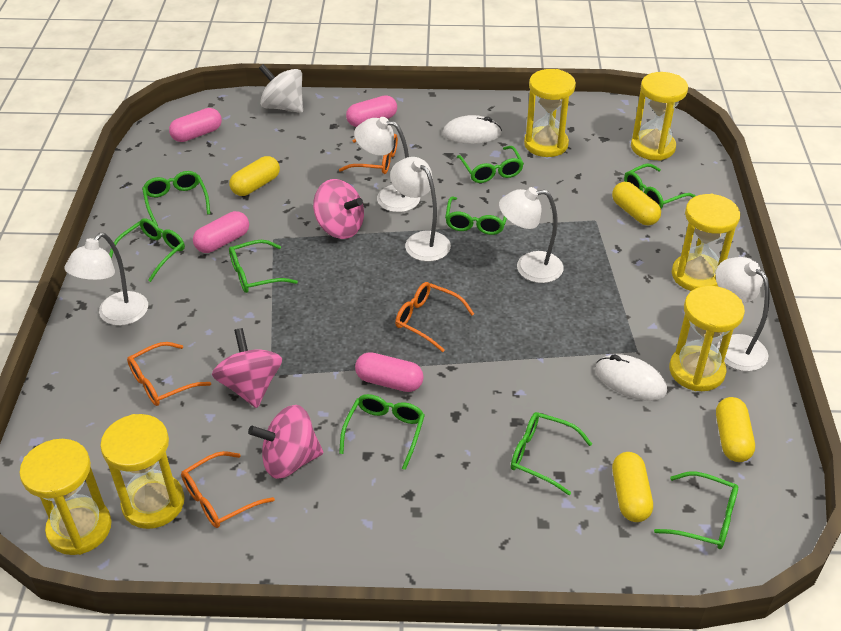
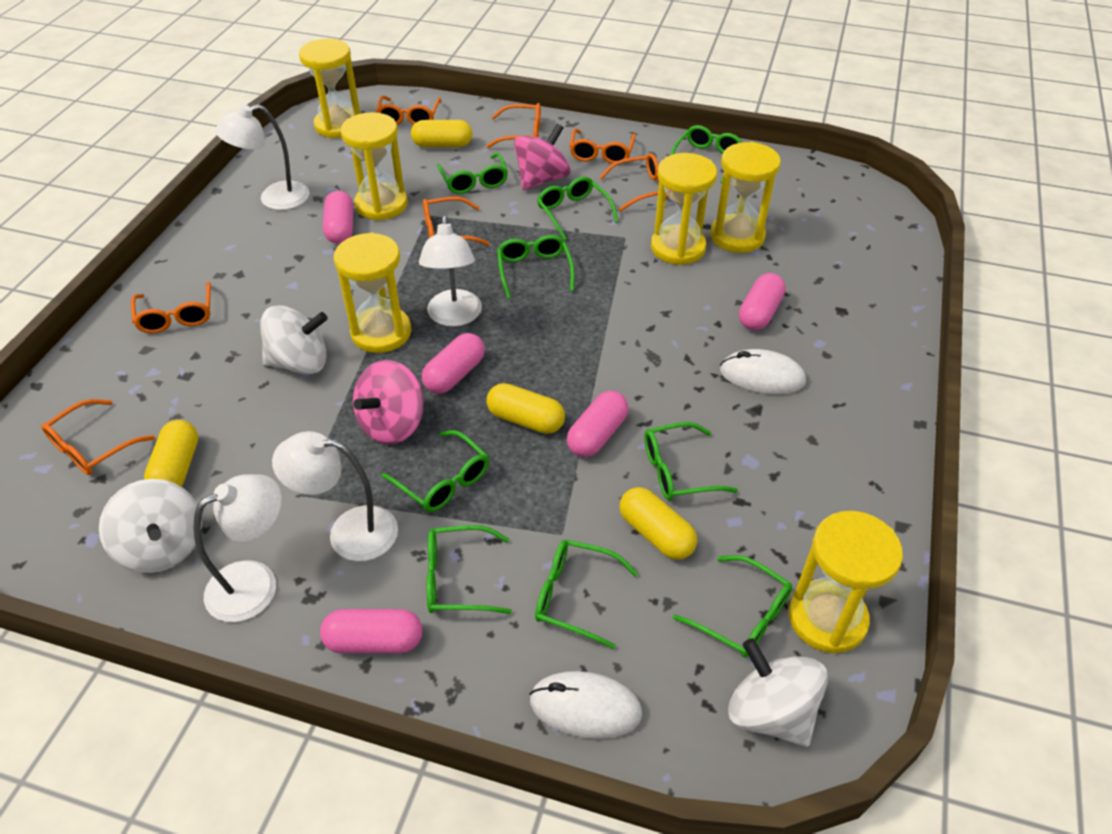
orange glasses: 4 -> 7
pink capsule: 4 -> 5
pink spinning top: 3 -> 2
white lamp: 5 -> 4
white spinning top: 1 -> 3

